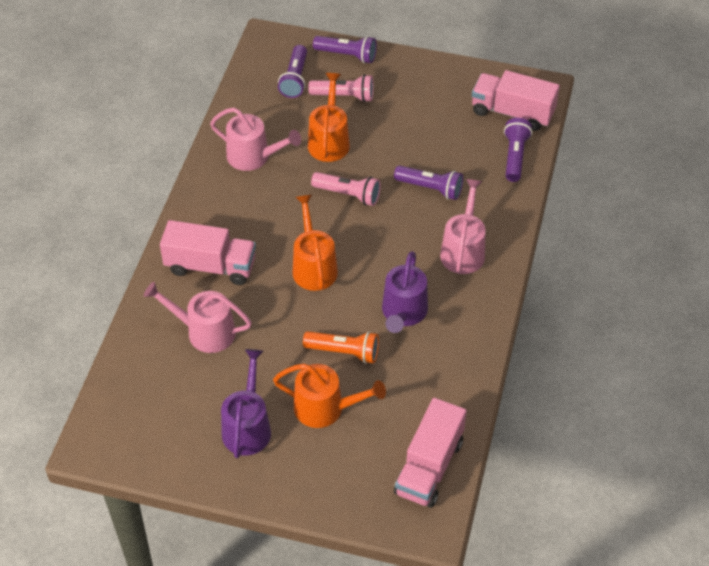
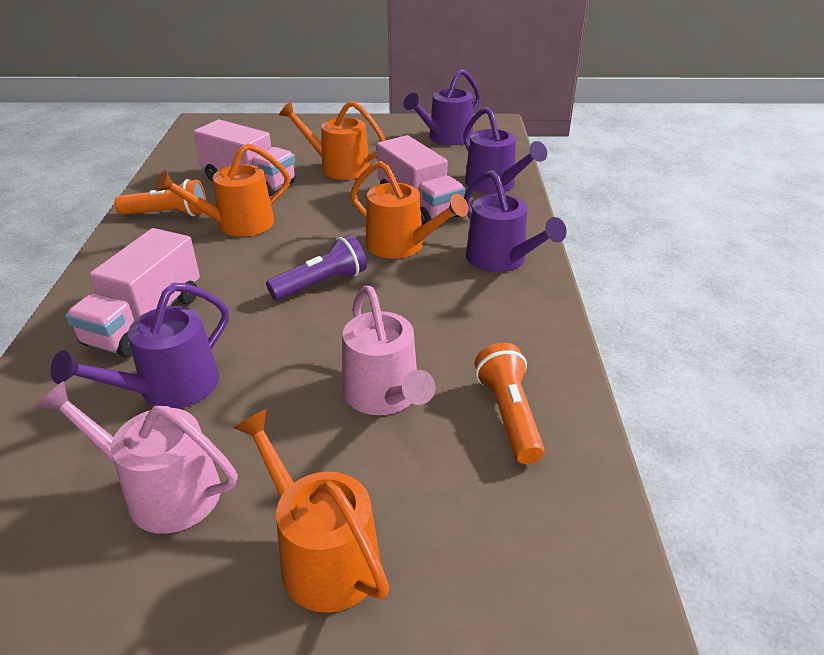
orange flashlight: 1 -> 2
orange watering can: 3 -> 4
pink flashlight: 2 -> 0
pink watering can: 3 -> 2
purple flashlight: 4 -> 1
purple watering can: 2 -> 4

